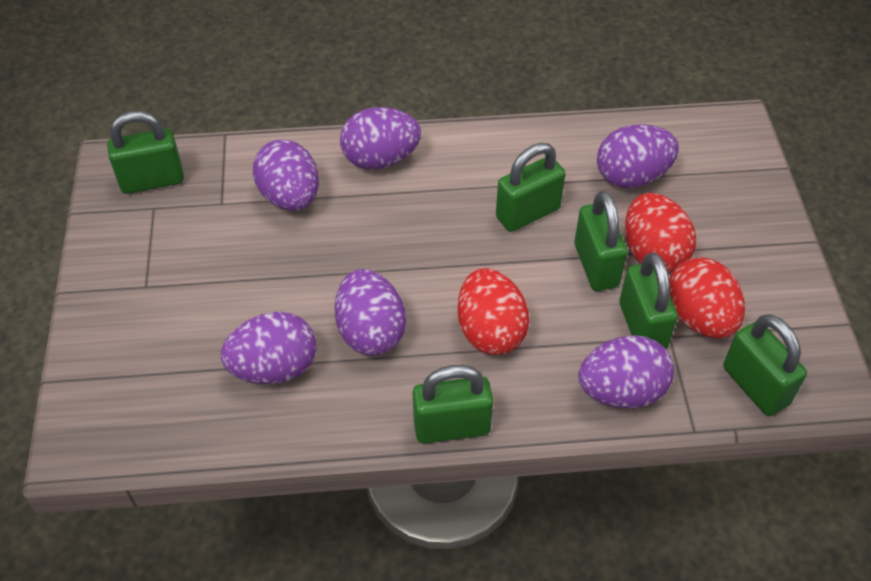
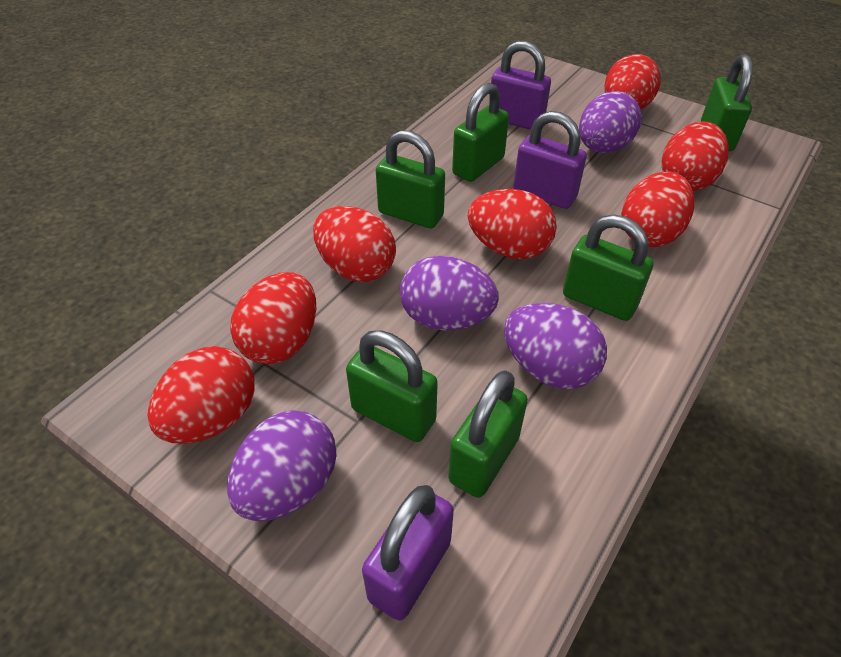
purple egg: 6 -> 4
purple padlock: 0 -> 3
red egg: 3 -> 7

